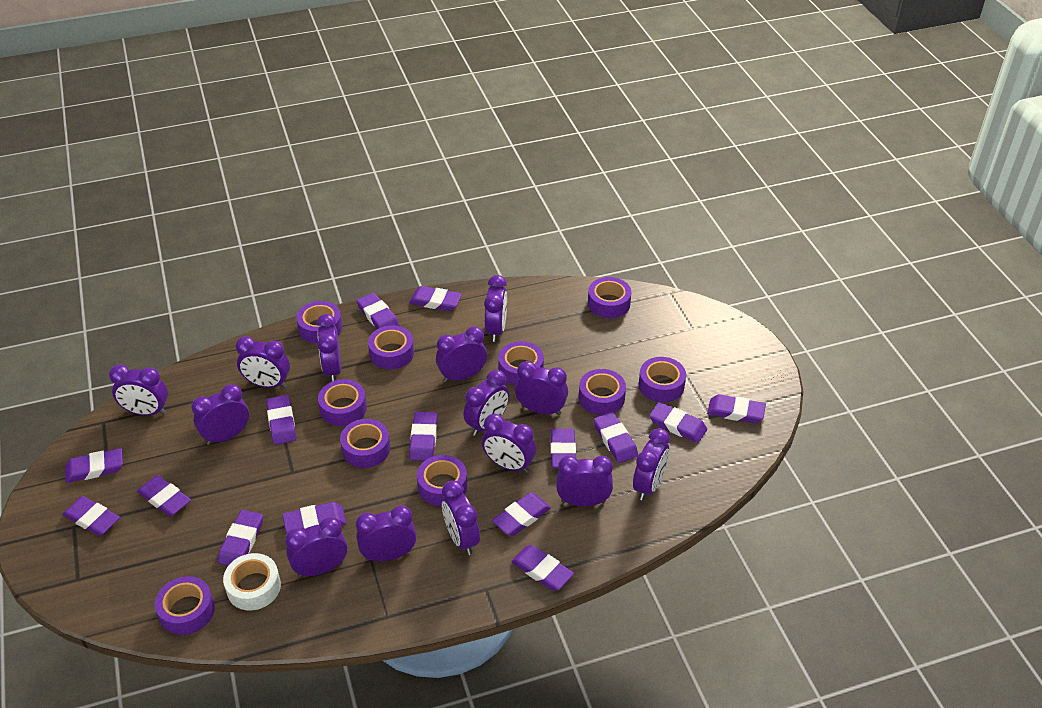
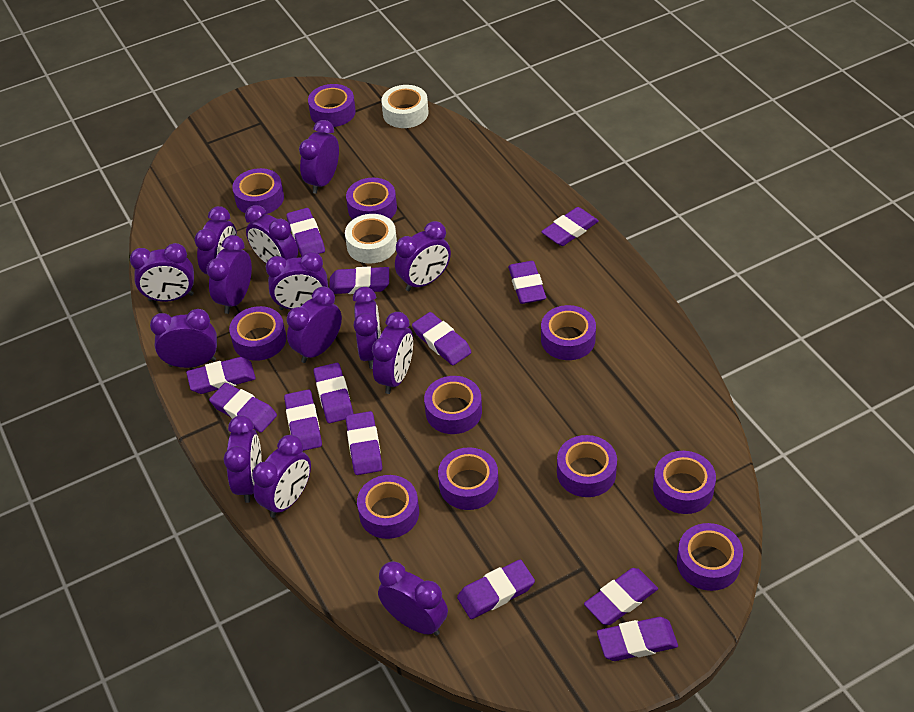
purple eraser: 15 -> 13
purple tape: 10 -> 11
white tape: 1 -> 2

